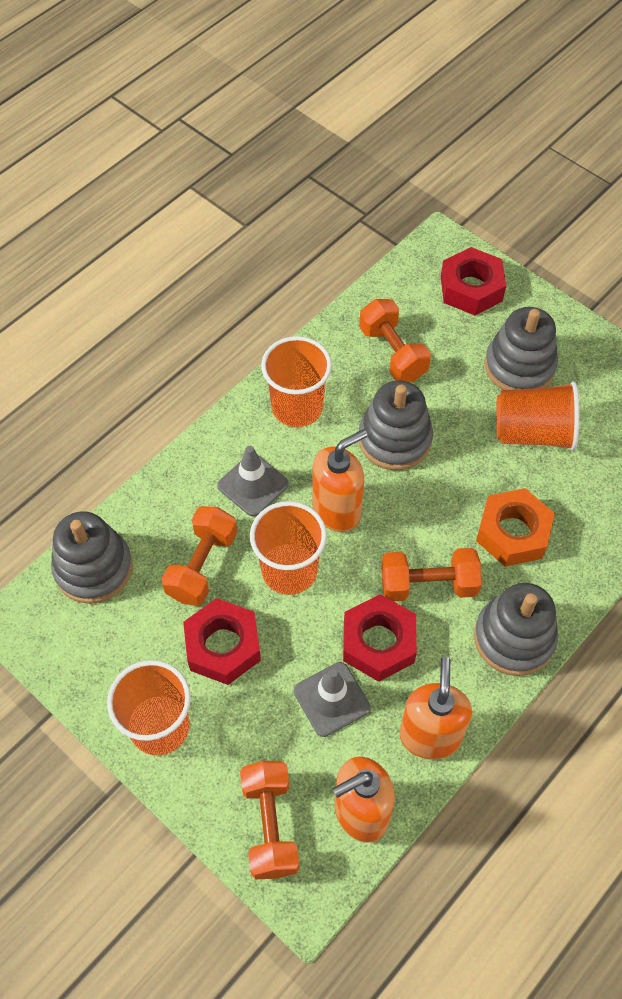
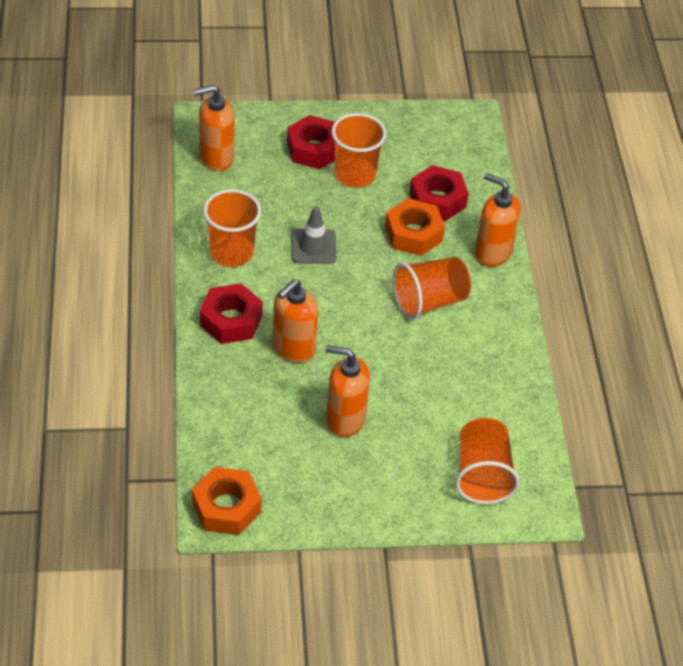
grey stacking toy: 4 -> 0
grey traffic cone: 2 -> 1
orange dumbbell: 4 -> 0
orange nut: 1 -> 2
orange soap dispenser: 3 -> 4

